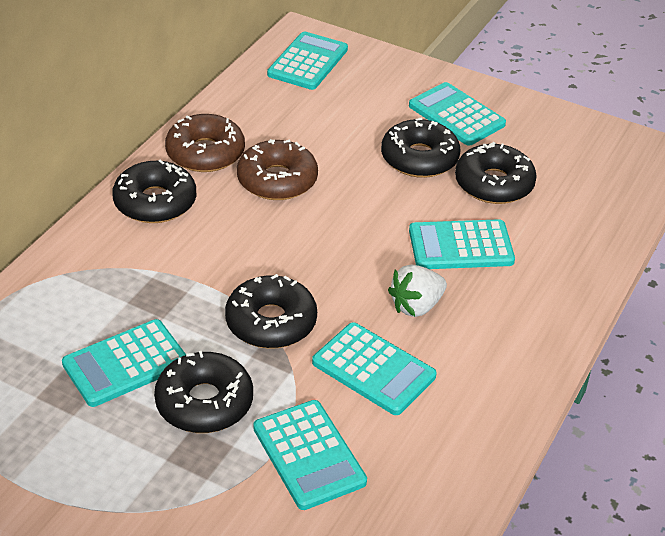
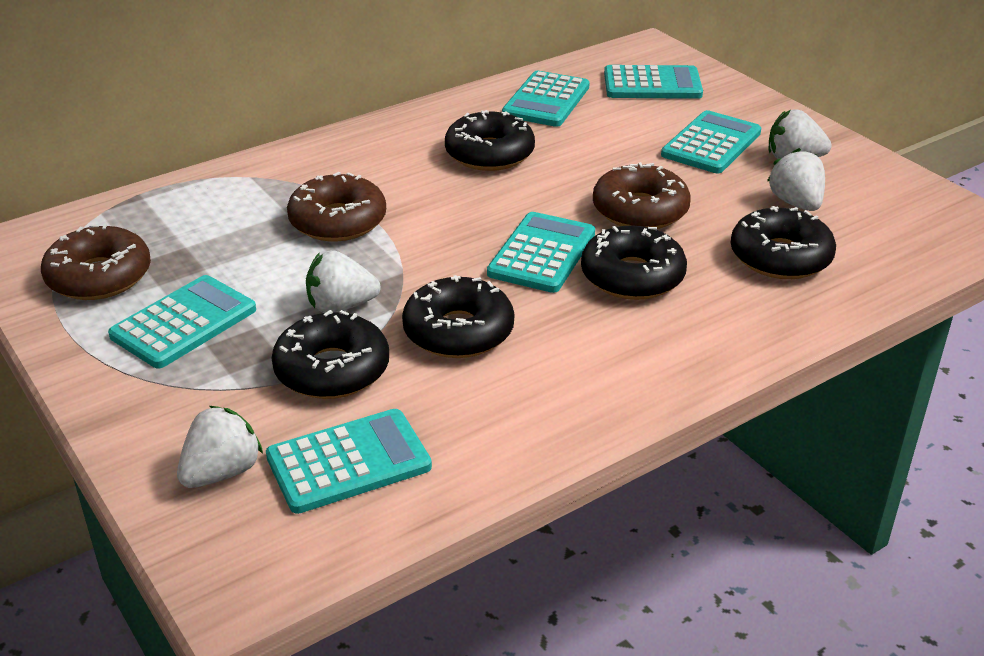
brown donut: 2 -> 3
white strawberry: 1 -> 4

